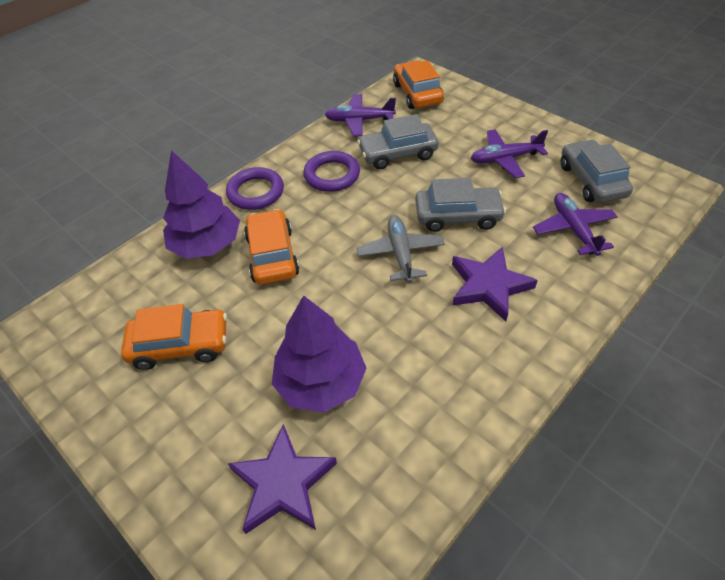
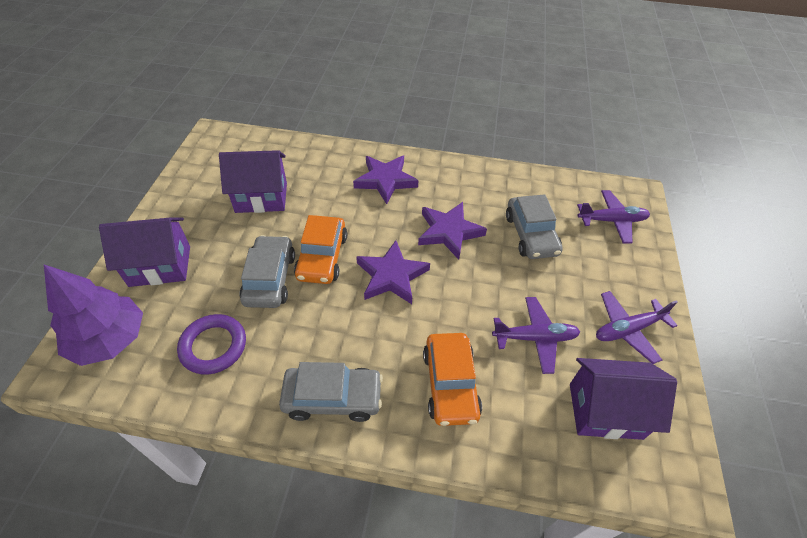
grey plane: 1 -> 0
orange car: 3 -> 2
purple house: 0 -> 3
purple ring: 2 -> 1
purple star: 2 -> 3
purple tree: 2 -> 1

